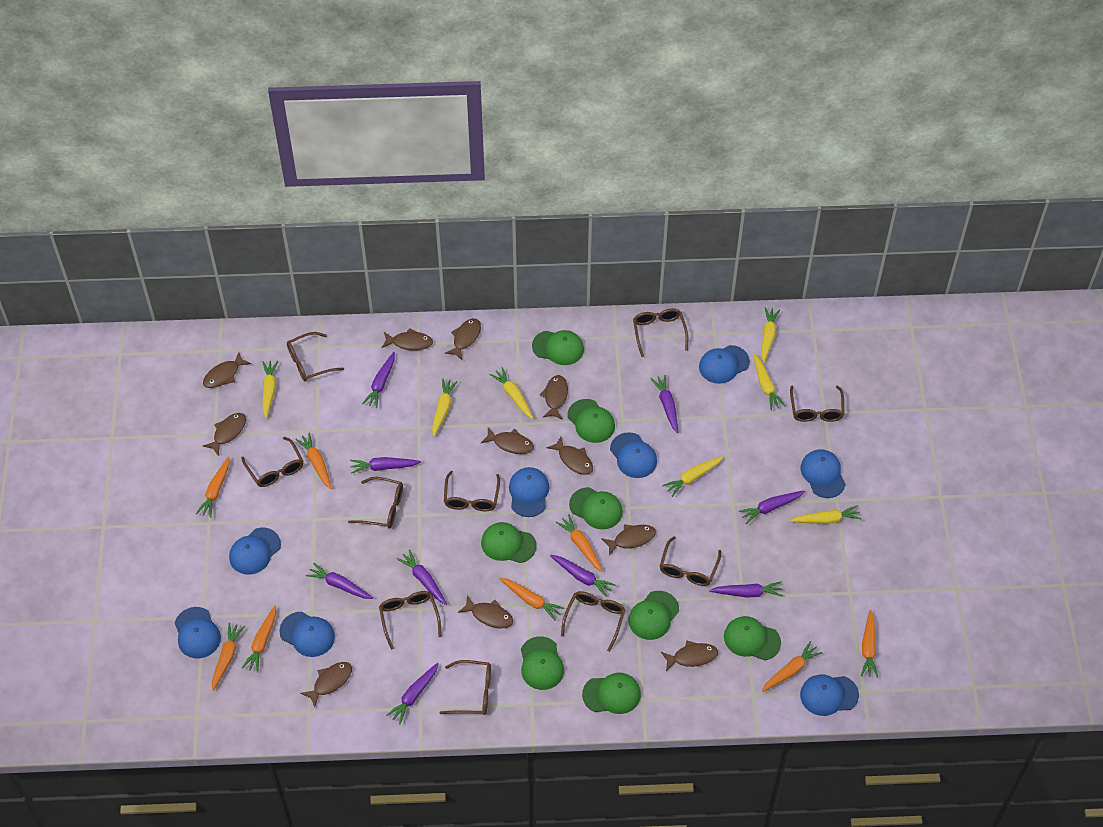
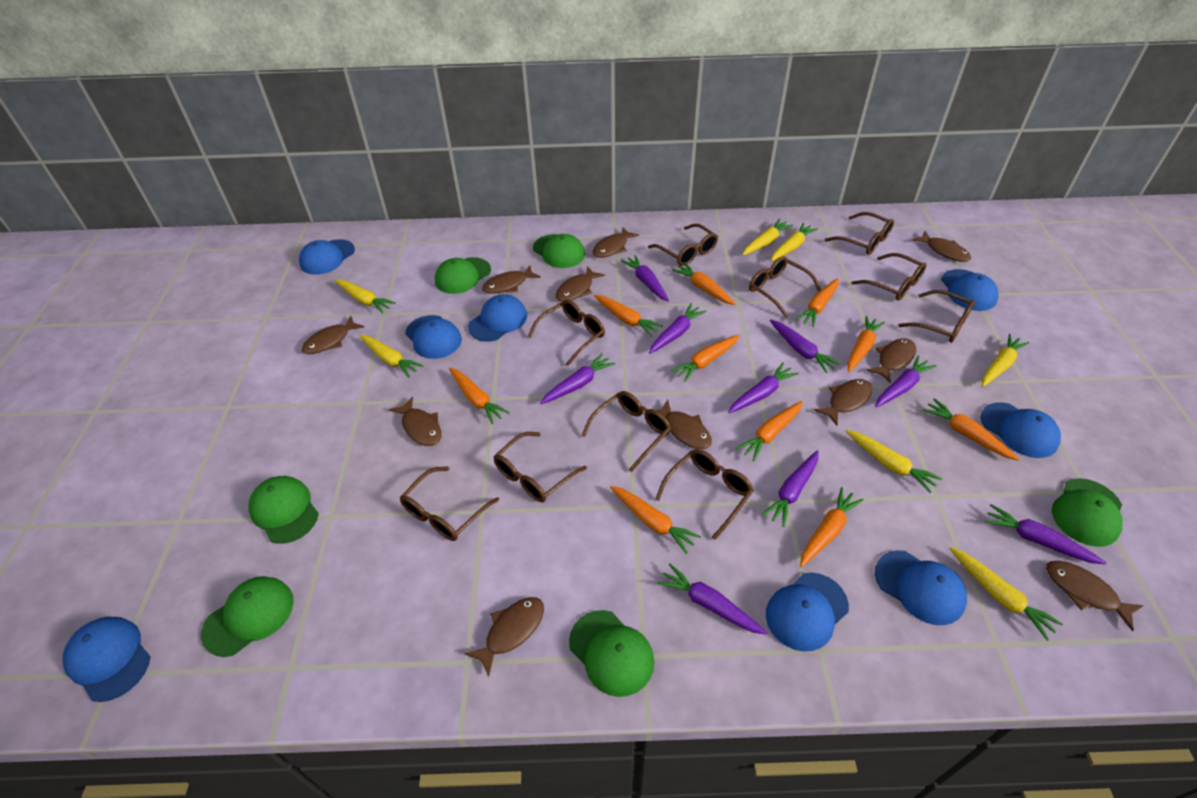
green cap: 8 -> 6
orange carrot: 8 -> 10

